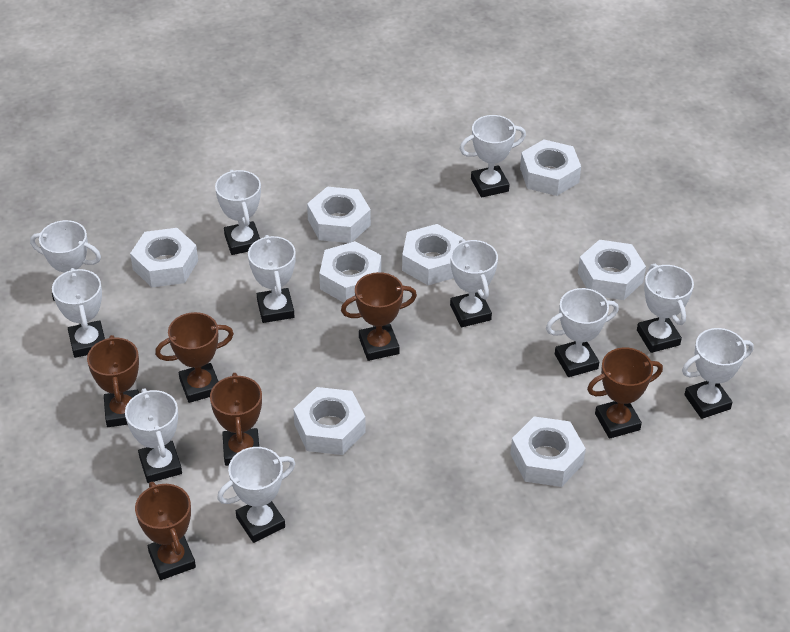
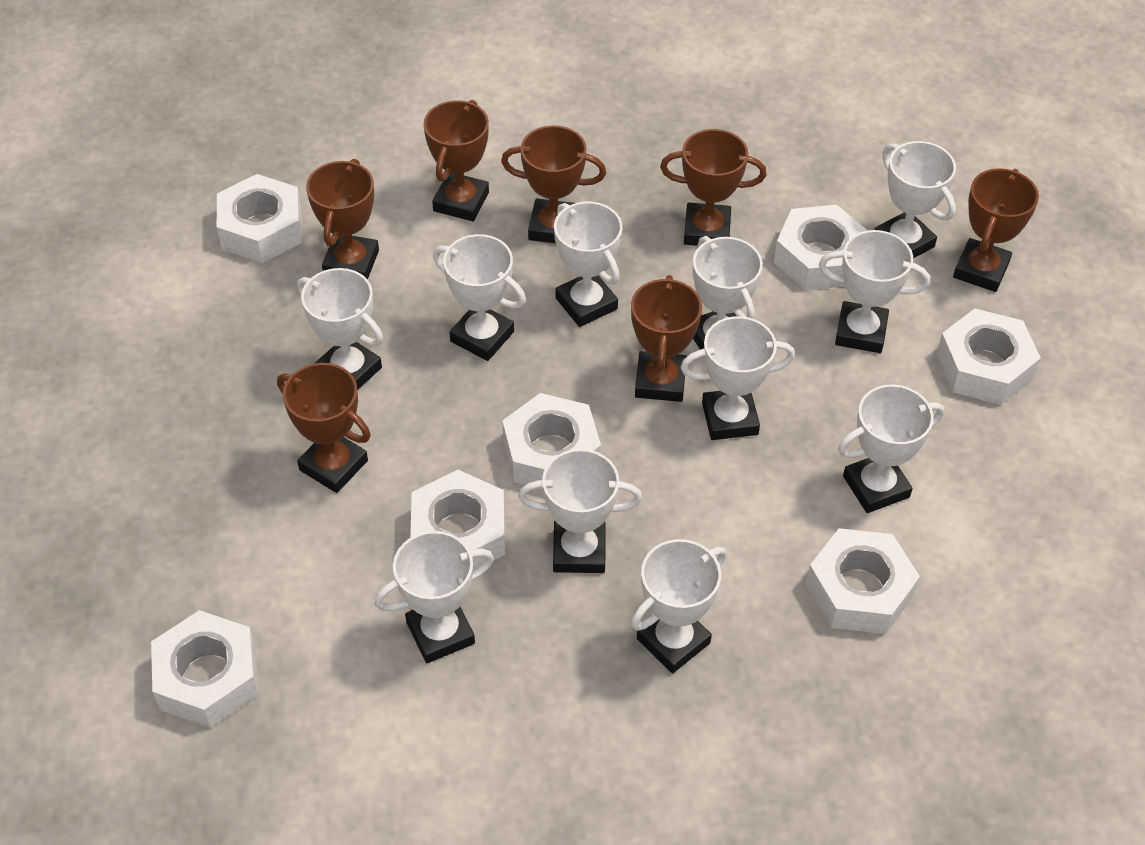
brown trophy: 6 -> 7
white nut: 8 -> 7

